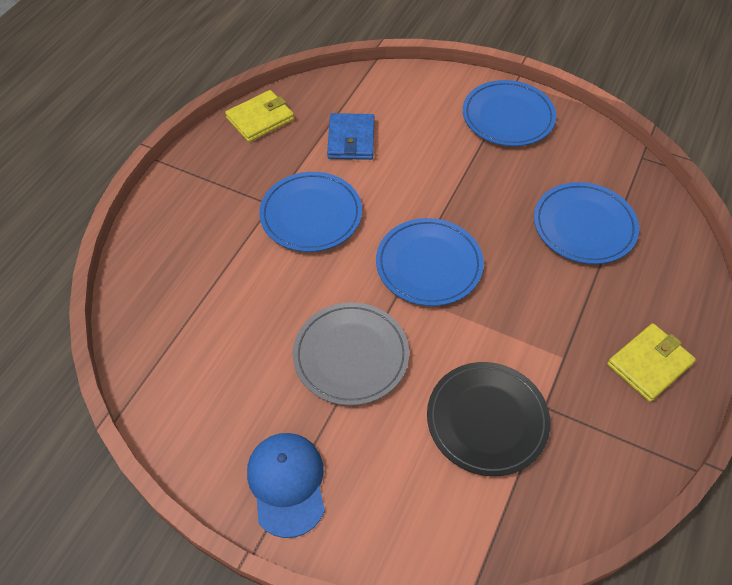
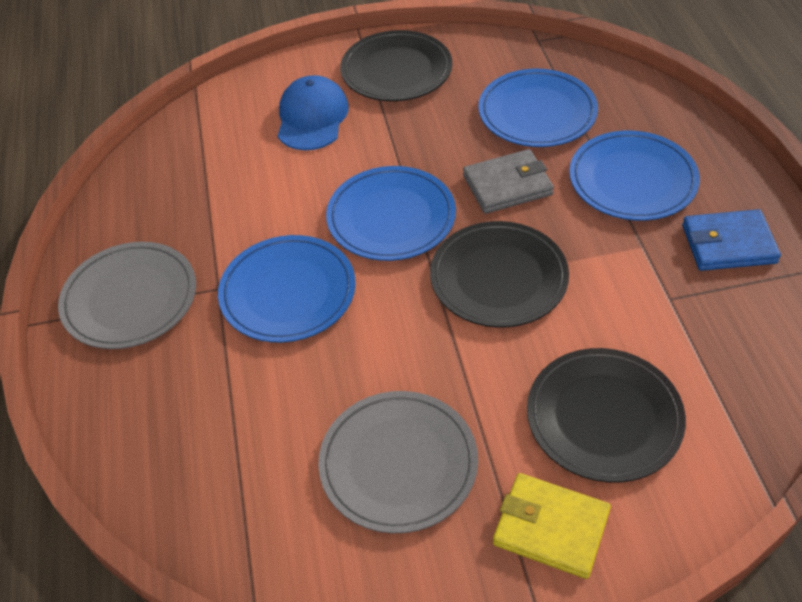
black plate: 1 -> 3
grey plate: 1 -> 2
grey wallet: 0 -> 1
yellow wallet: 2 -> 1

